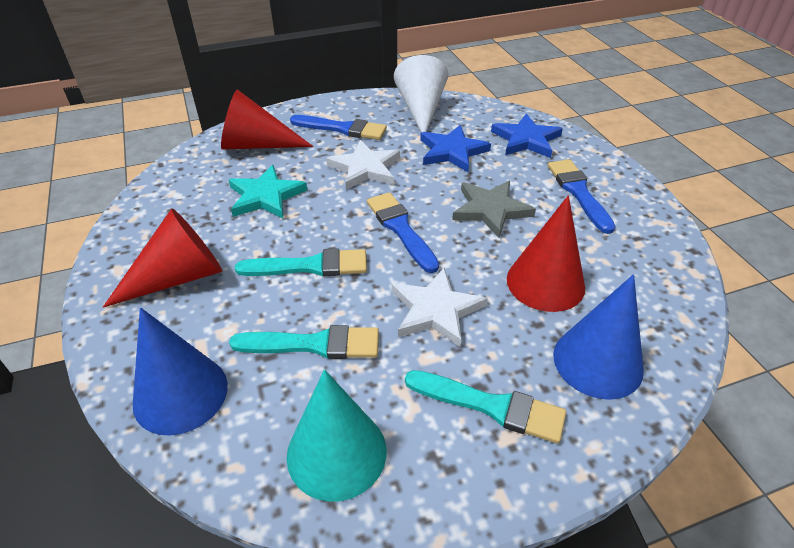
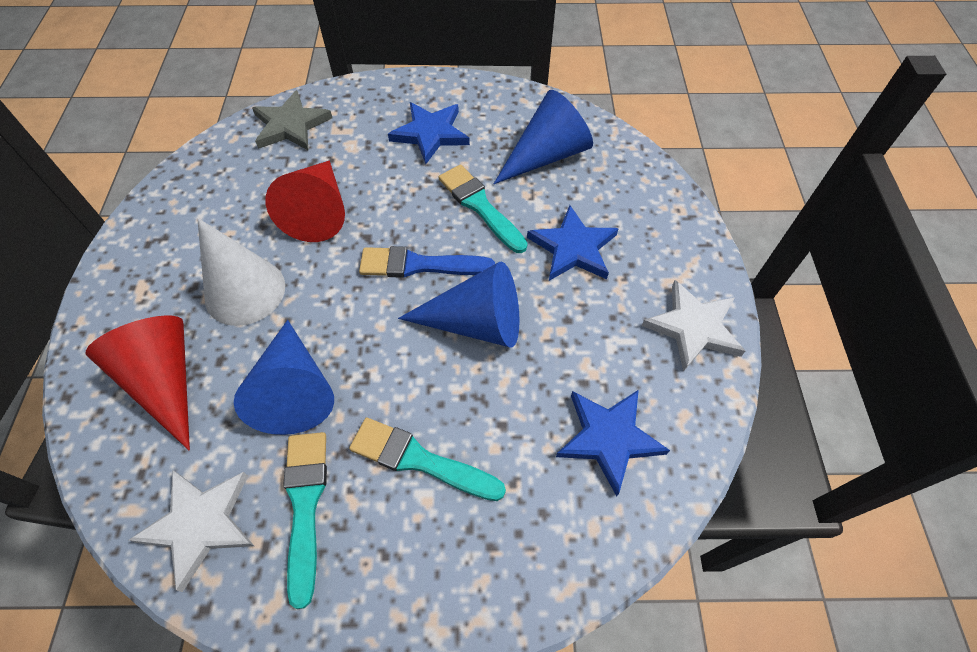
blue brush: 3 -> 1
blue cone: 2 -> 3
blue star: 2 -> 3
red cone: 3 -> 2
turquoise cone: 1 -> 0
turquoise star: 1 -> 0

